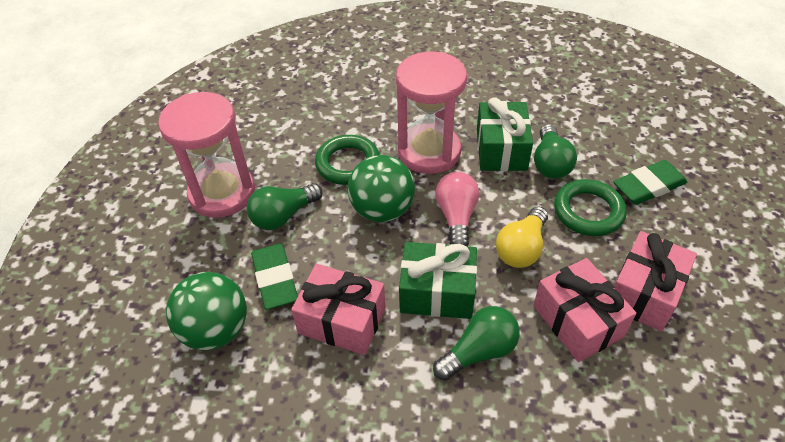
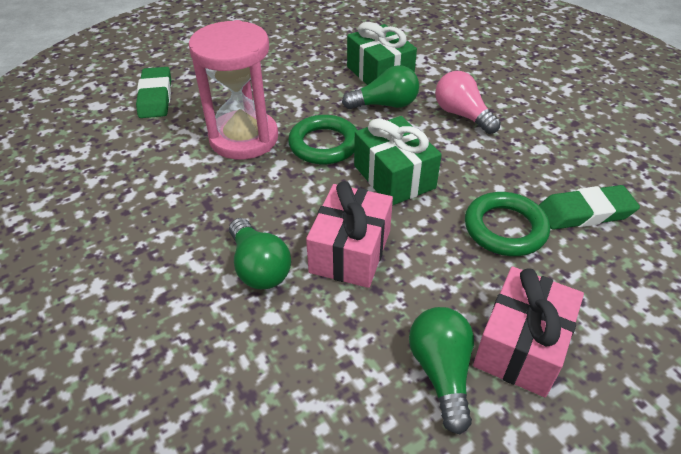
green ball: 2 -> 0
pink gift: 3 -> 2
pink hourglass: 2 -> 1
yellow light bulb: 1 -> 0

